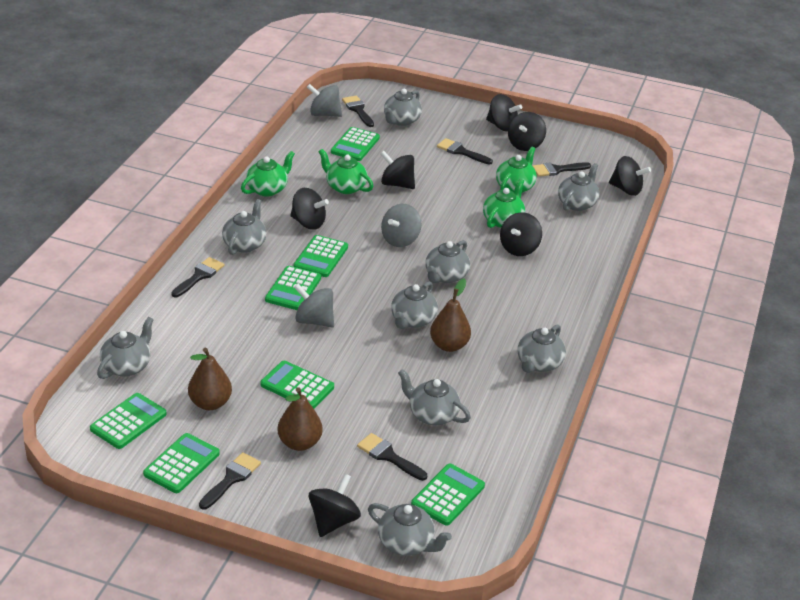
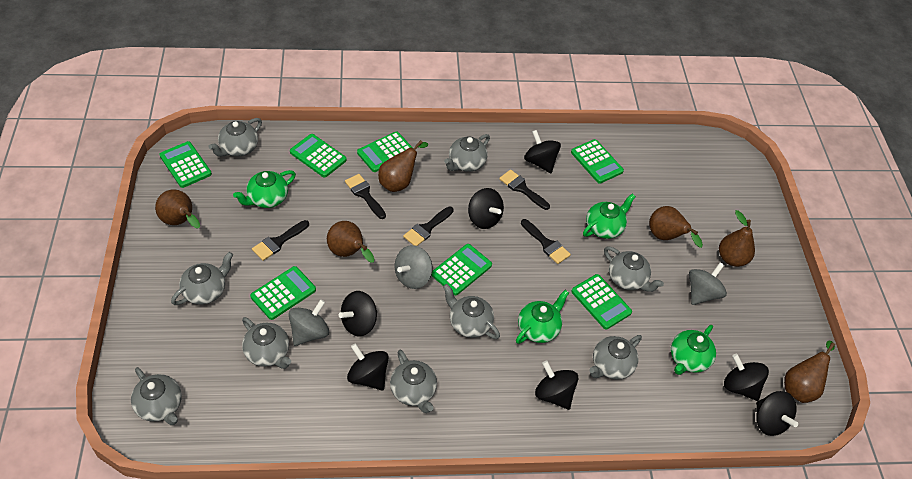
black brush: 6 -> 5
brown pear: 3 -> 6

